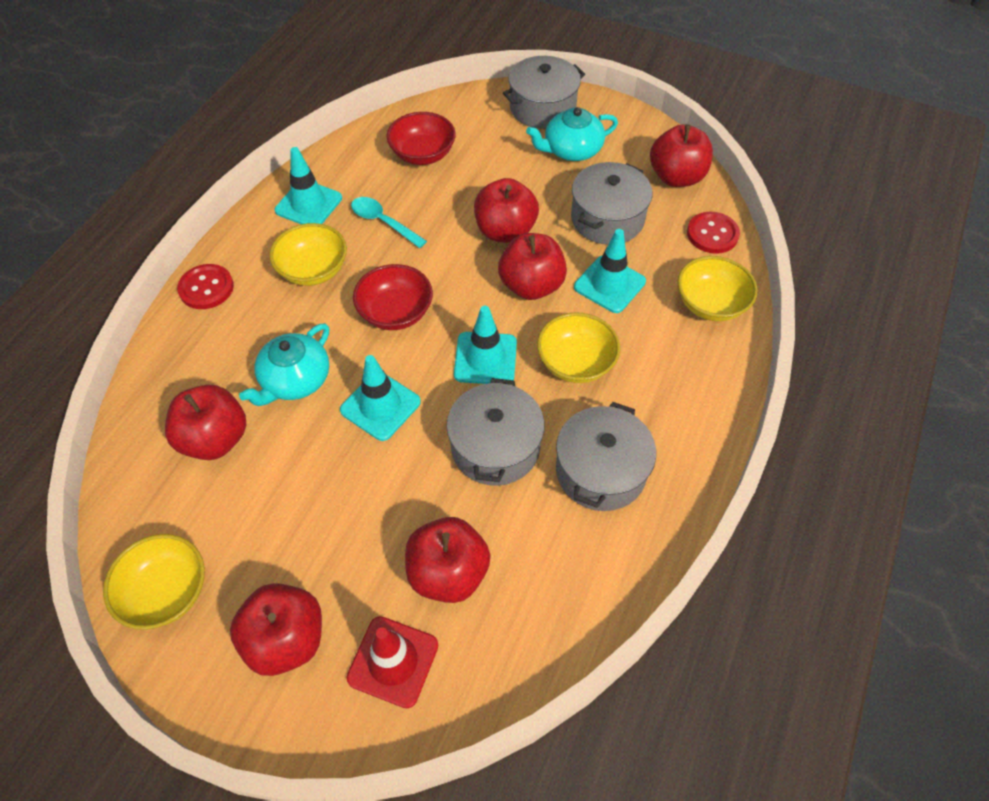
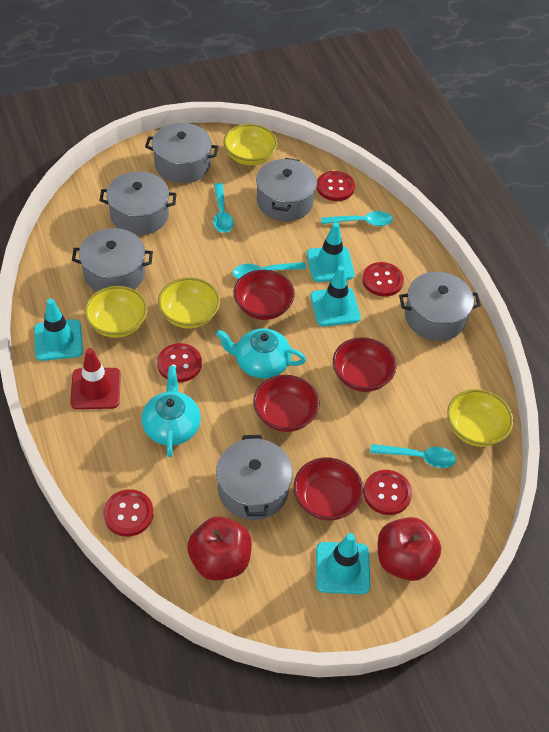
grey pot: 4 -> 6
red apple: 6 -> 2
red bowl: 2 -> 4
red button: 2 -> 5
turquoise spoon: 1 -> 4

